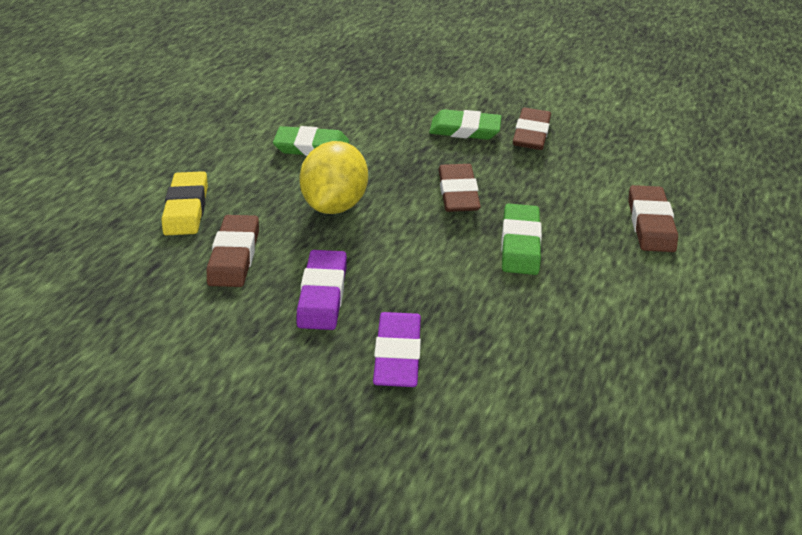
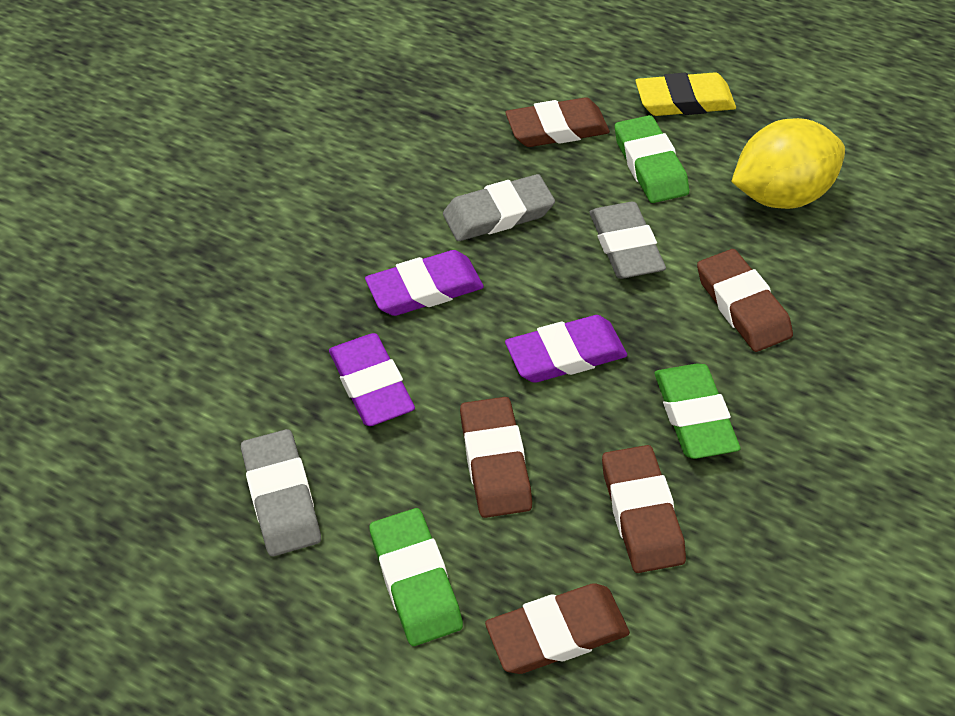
brown eraser: 4 -> 5
grey eraser: 0 -> 3
purple eraser: 2 -> 3

